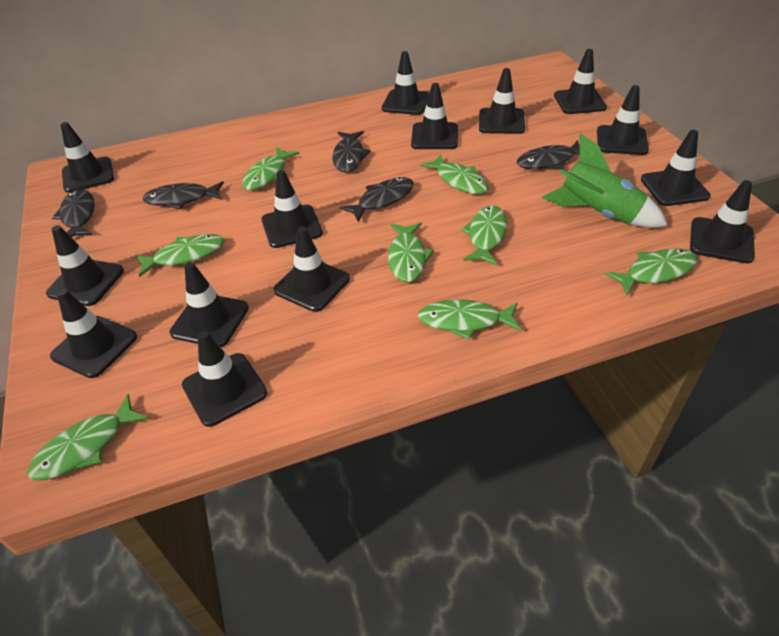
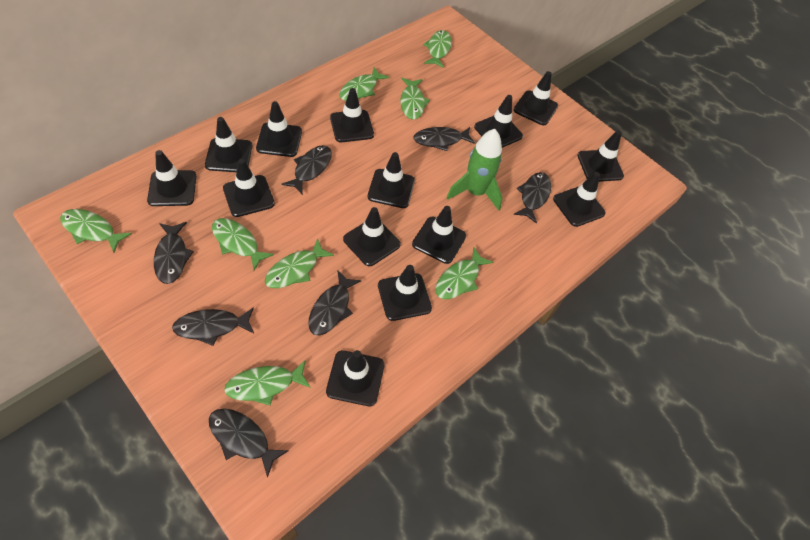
black fish: 5 -> 7

